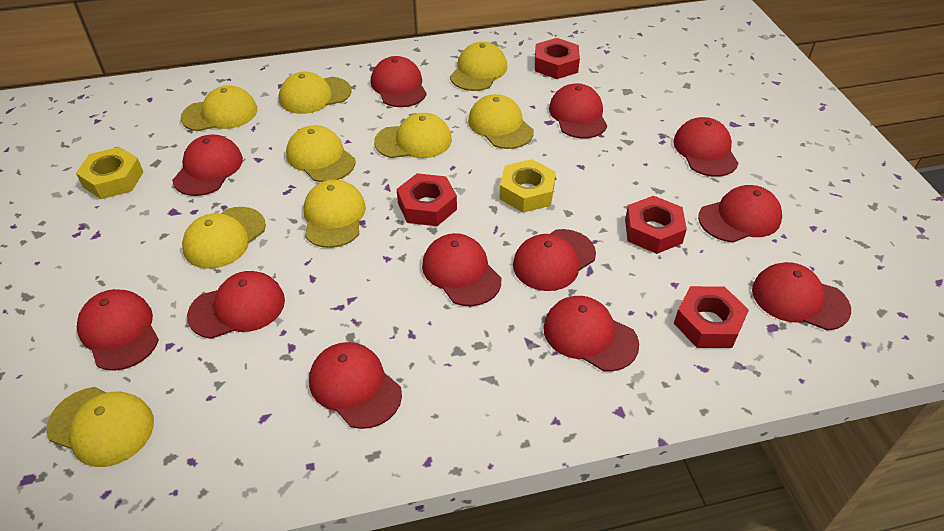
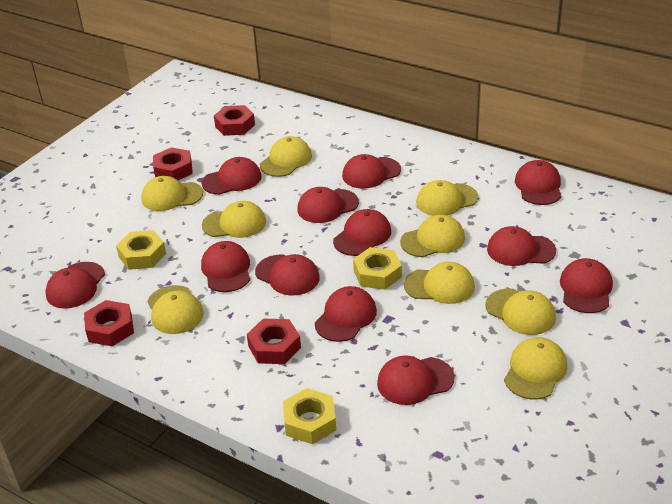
yellow nut: 2 -> 3

